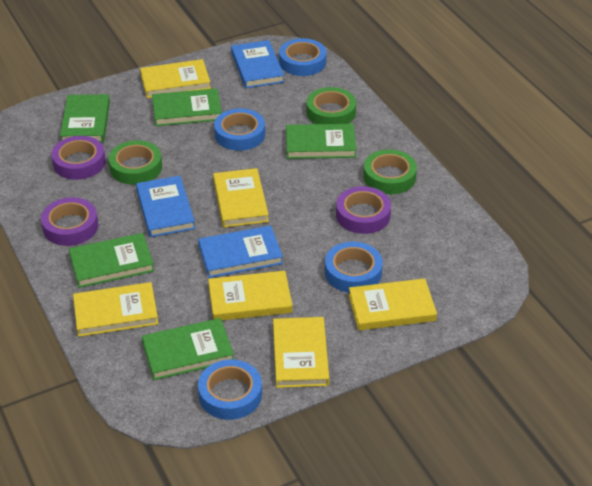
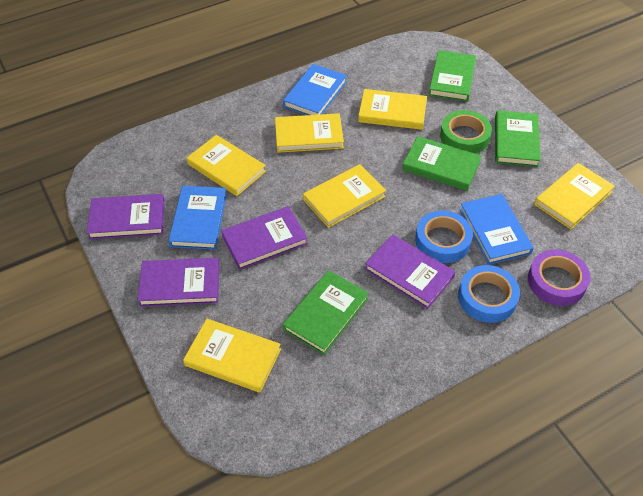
blue tape: 4 -> 2
green book: 5 -> 4
green tape: 3 -> 1
purple book: 0 -> 4
purple tape: 3 -> 1

